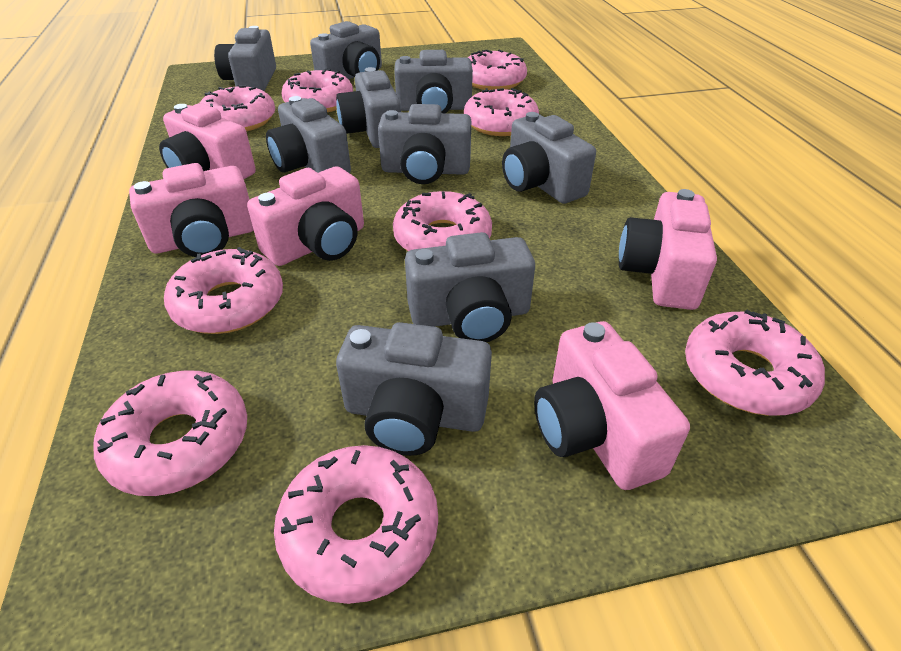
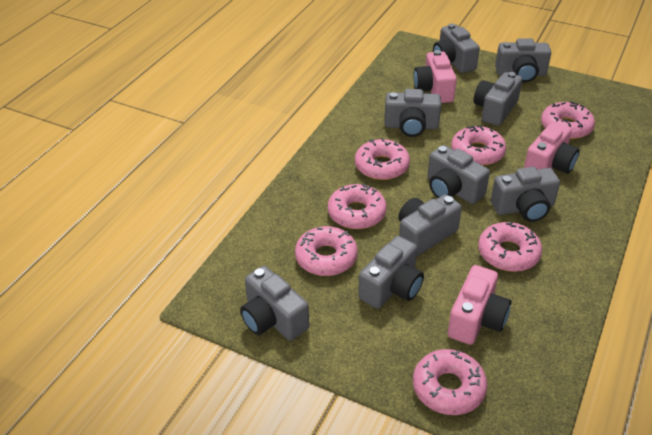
pink camera: 5 -> 3
pink donut: 9 -> 7

